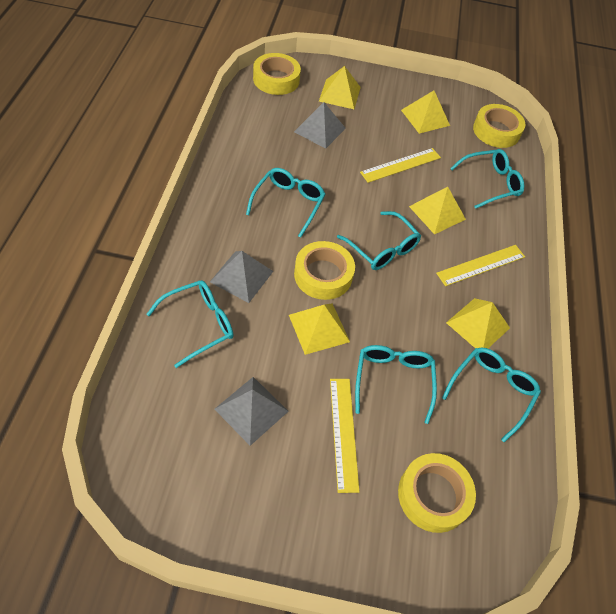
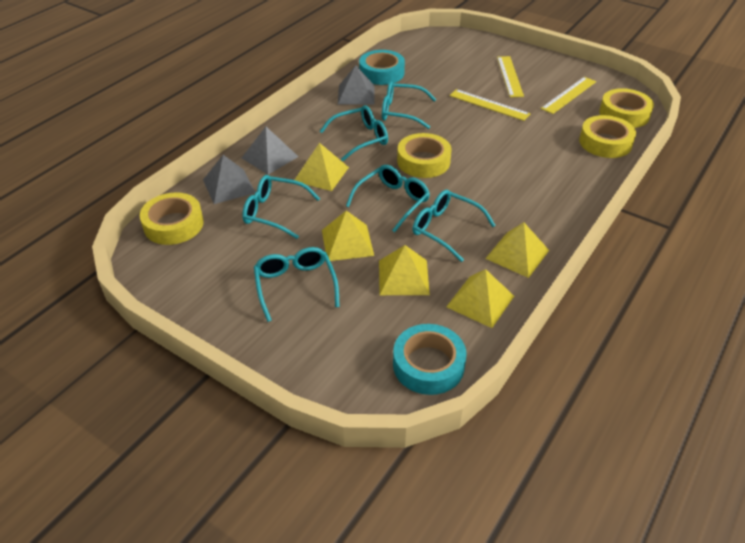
turquoise tape: 0 -> 2

